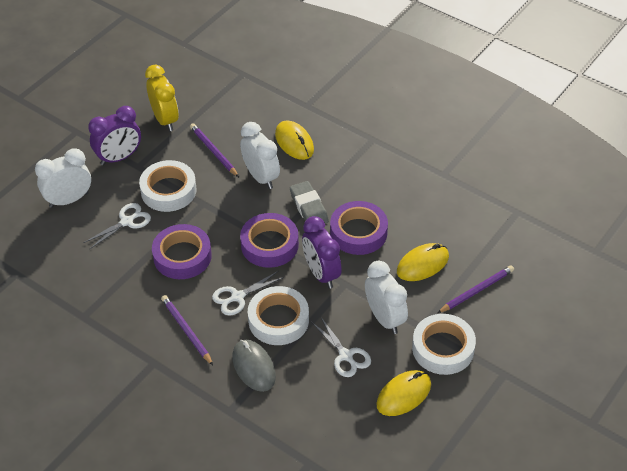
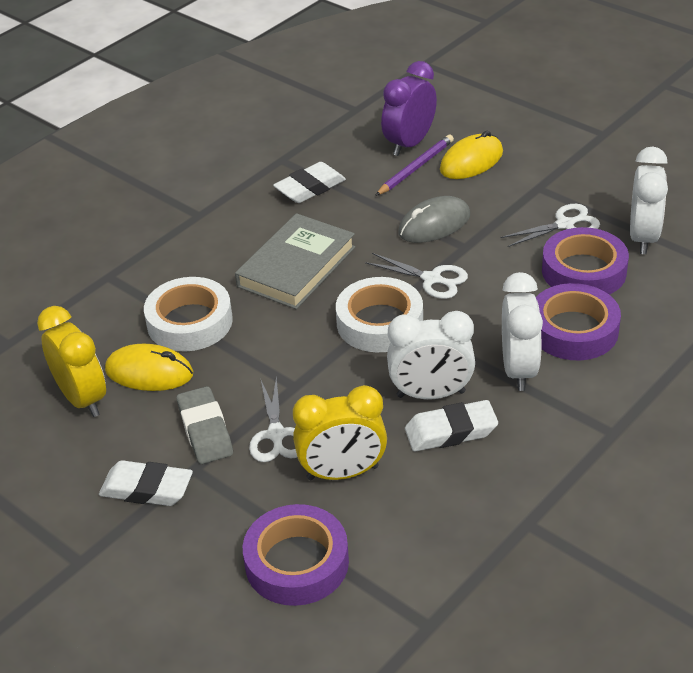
grey book: 0 -> 1
purple clock: 2 -> 1
purple pencil: 3 -> 1
white eraser: 0 -> 3
white tape: 3 -> 2
yellow clock: 1 -> 2
yellow mouse: 3 -> 2

